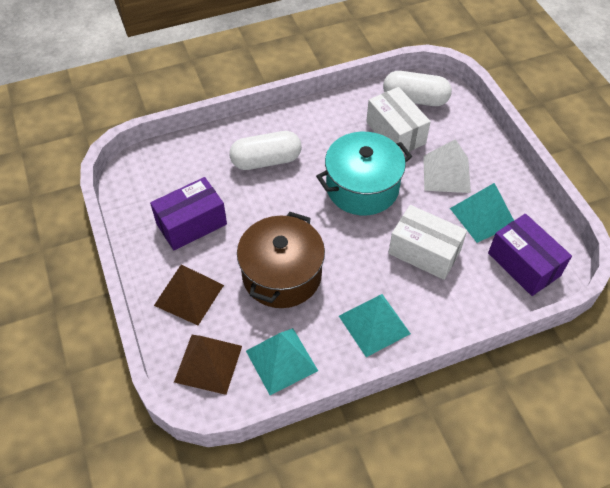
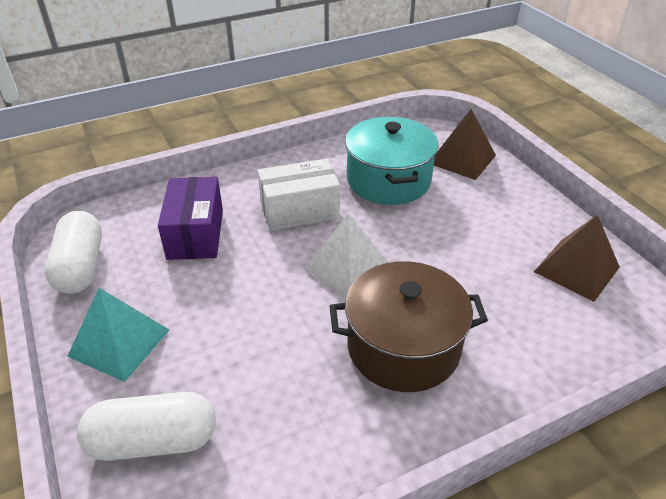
purple box: 2 -> 1
turquoise pyramid: 3 -> 1
white box: 2 -> 1

